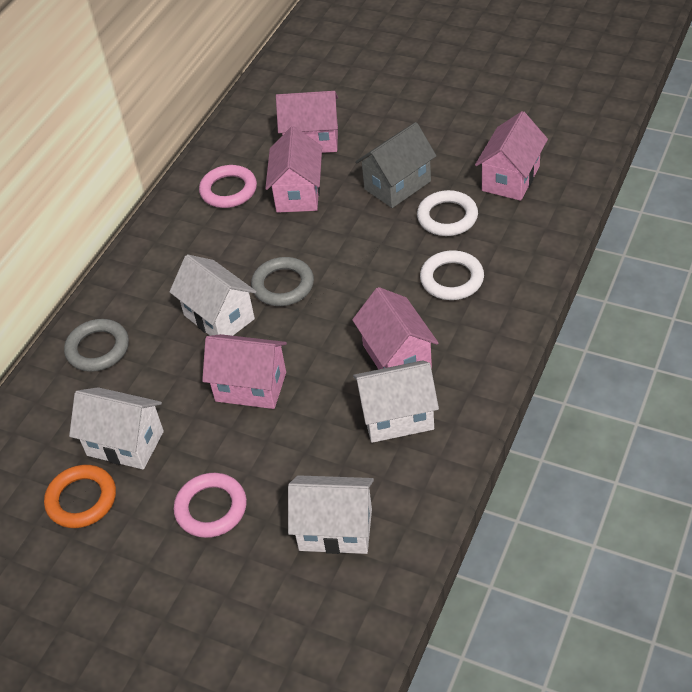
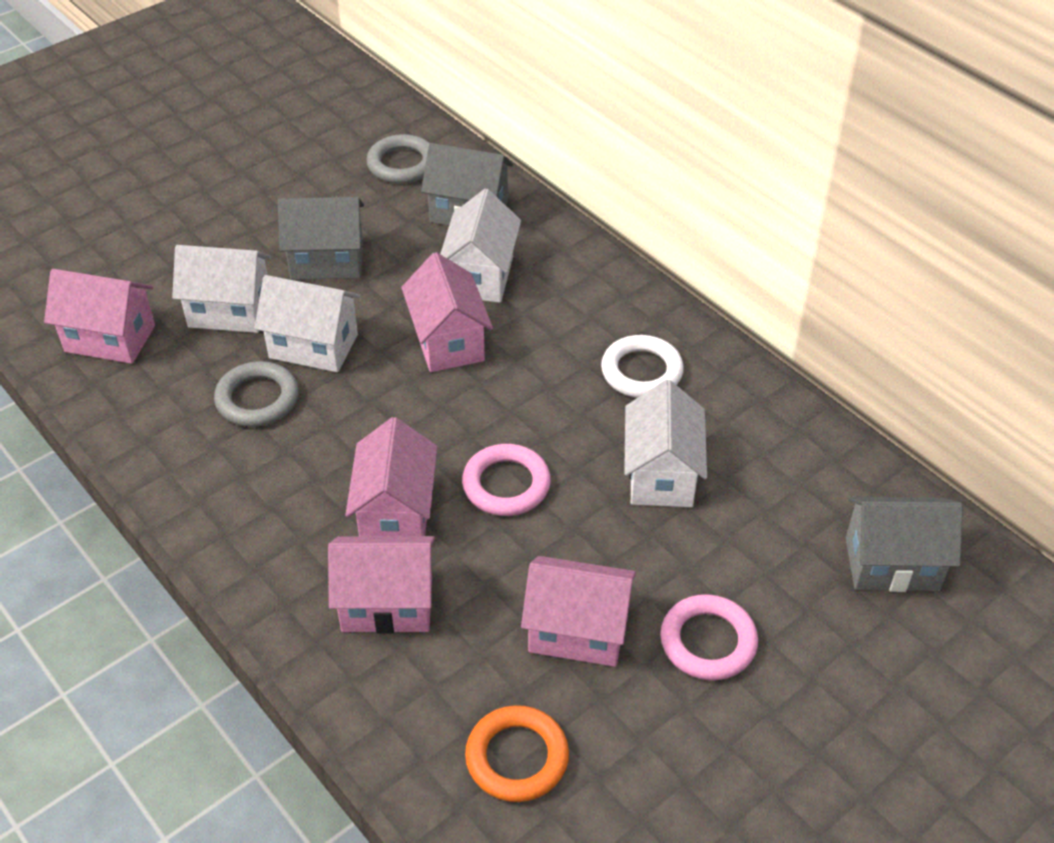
grey house: 1 -> 3
white ring: 2 -> 1

